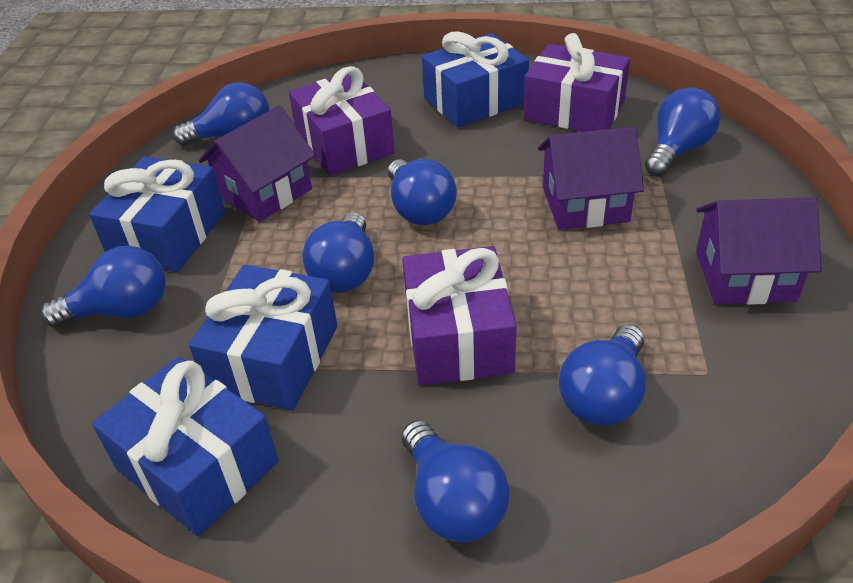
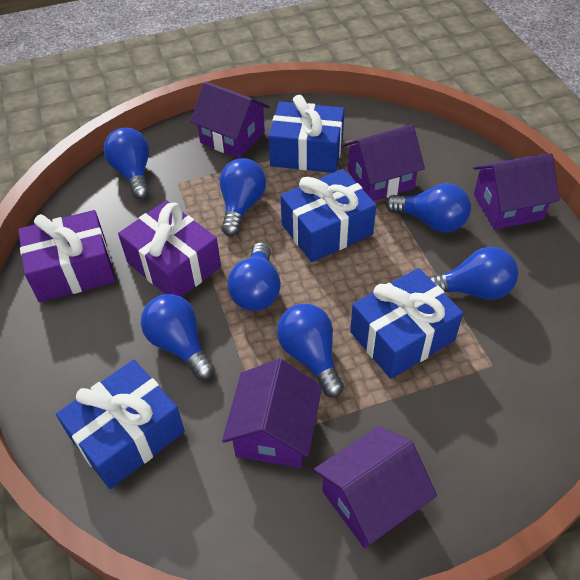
purple gift: 3 -> 2
purple house: 3 -> 5

